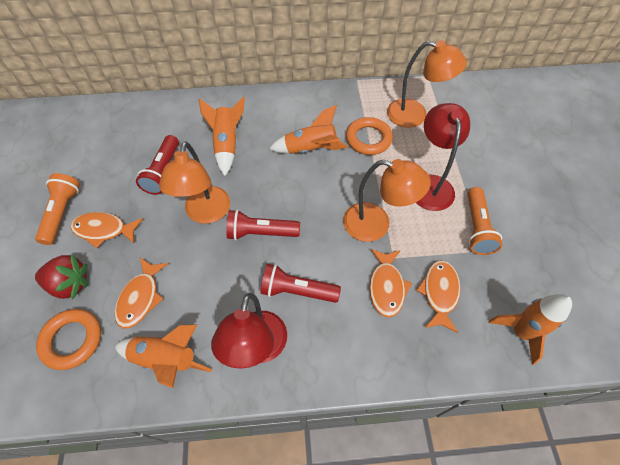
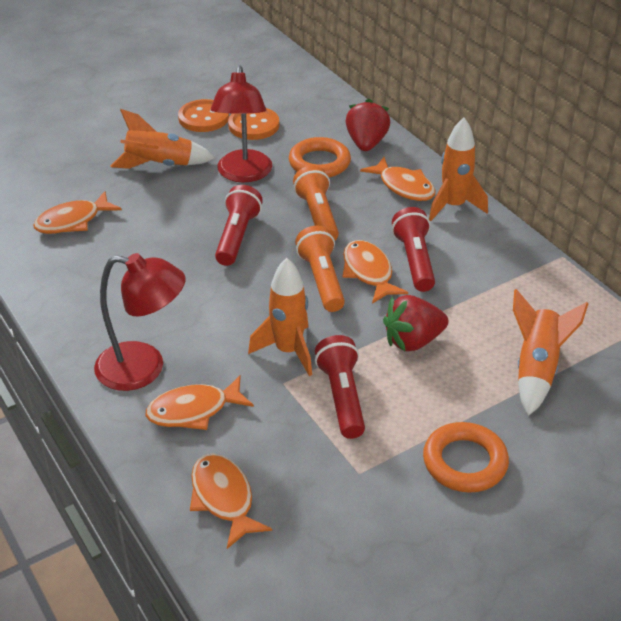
orange button: 0 -> 2
orange fish: 4 -> 5
orange lamp: 3 -> 0
red strawberry: 1 -> 2

